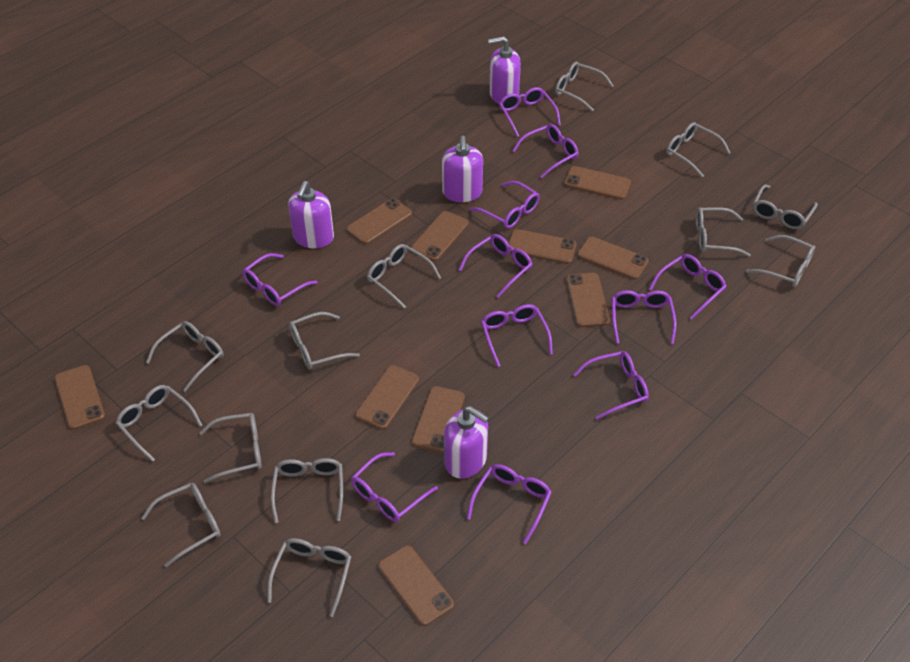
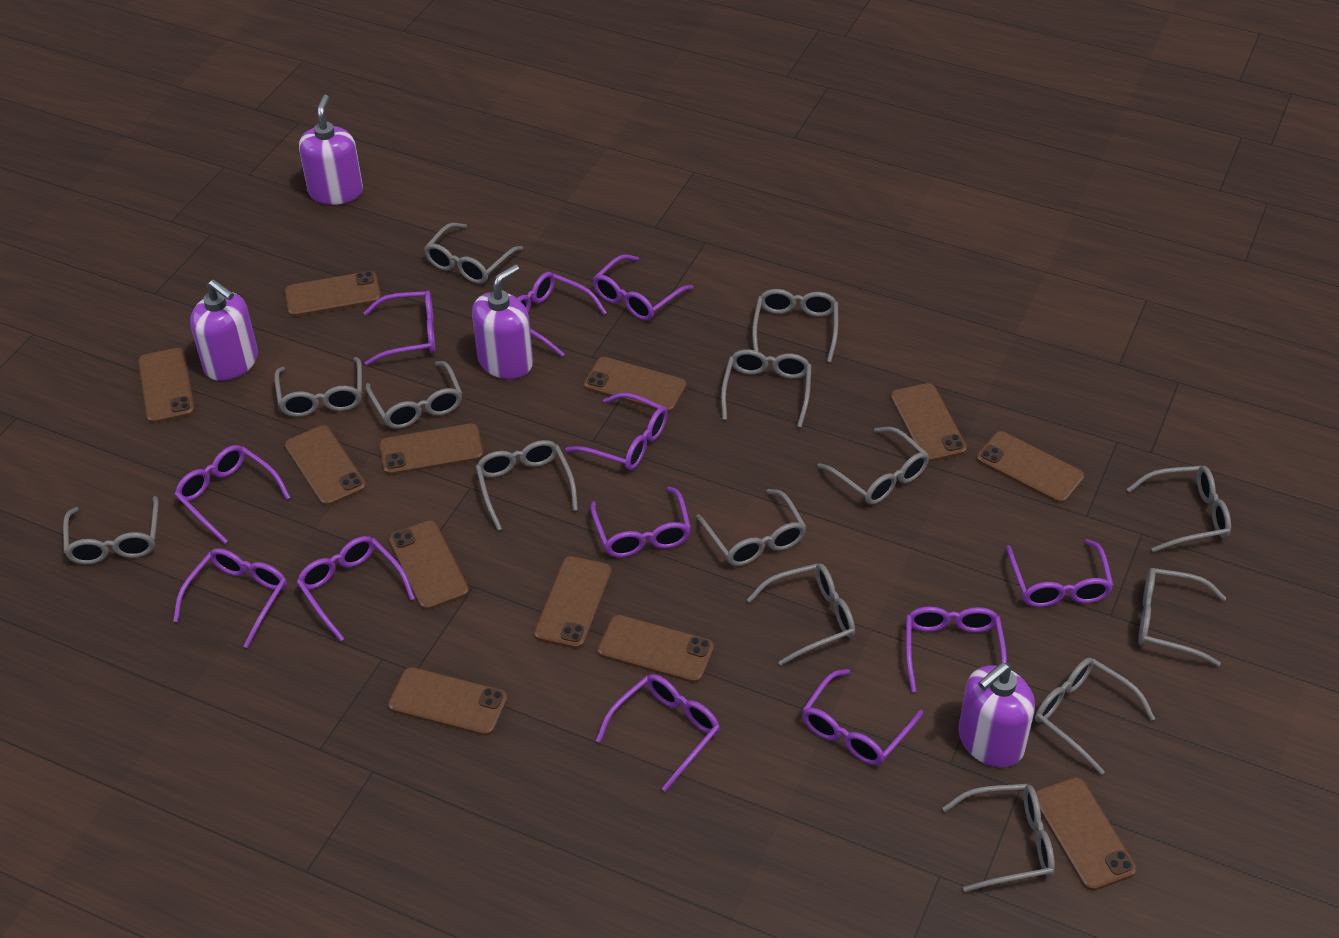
brown phone: 10 -> 12
grey glasses: 13 -> 14
purple glasses: 11 -> 12

